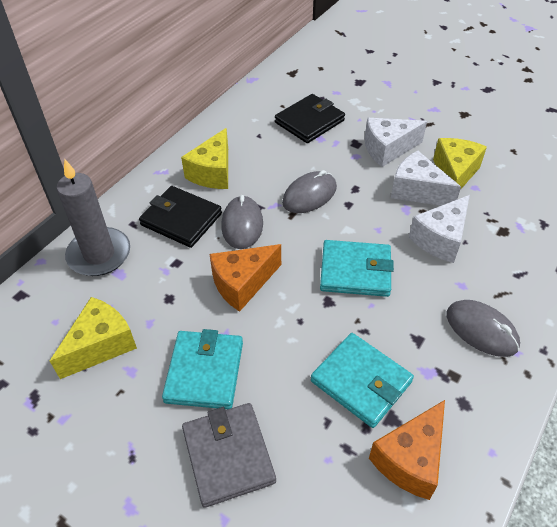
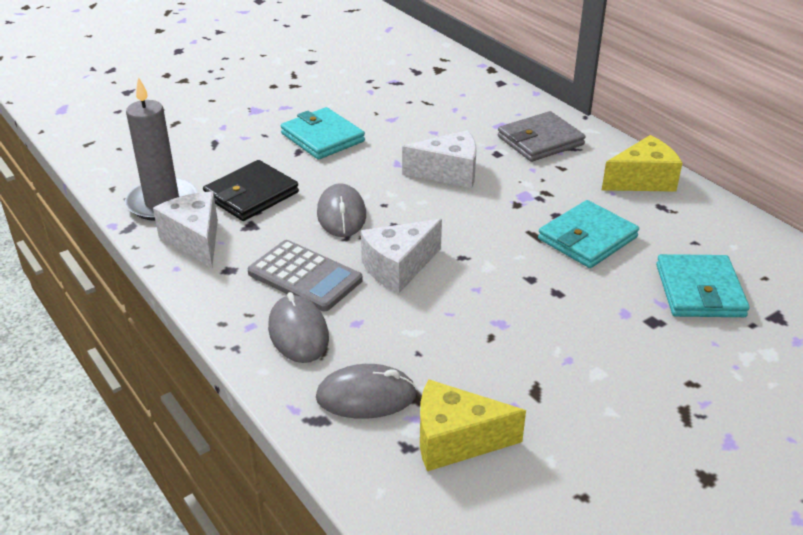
black wallet: 2 -> 1
grey calculator: 0 -> 1
orange cheese: 2 -> 0
yellow cheese: 3 -> 2

